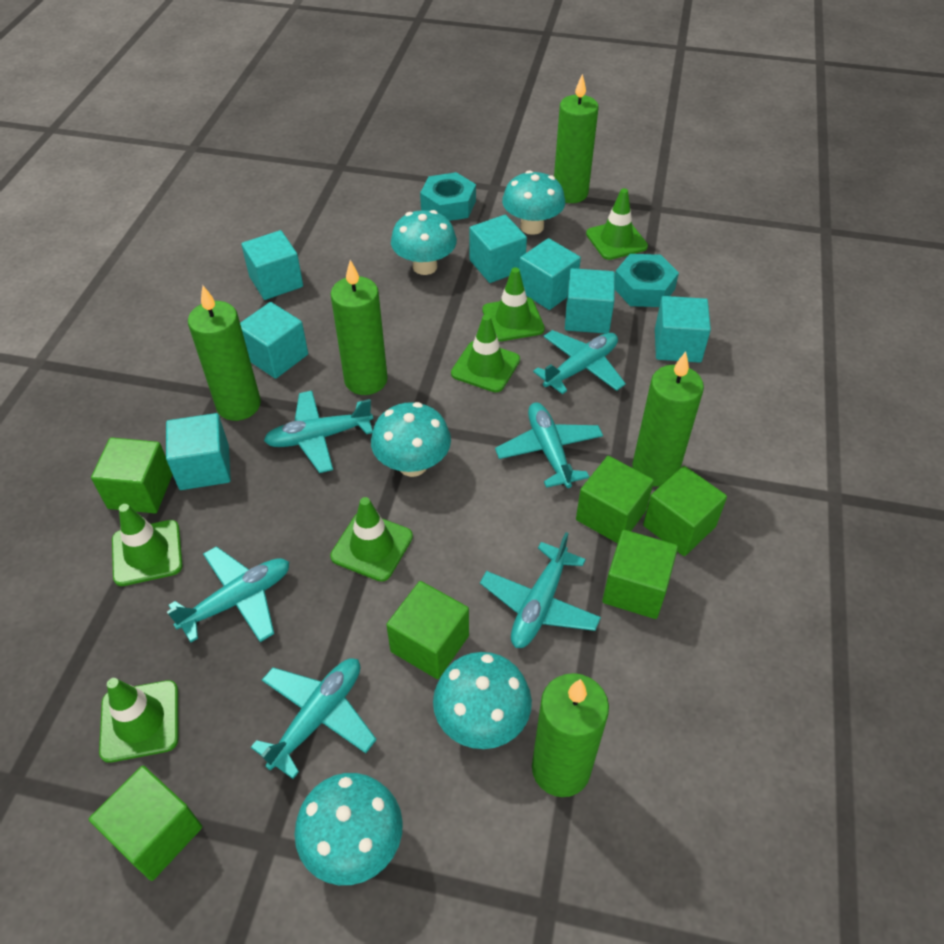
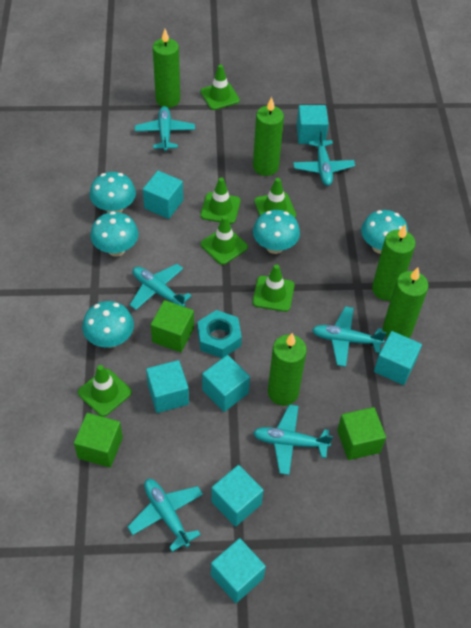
green cube: 6 -> 3
turquoise nut: 2 -> 1

